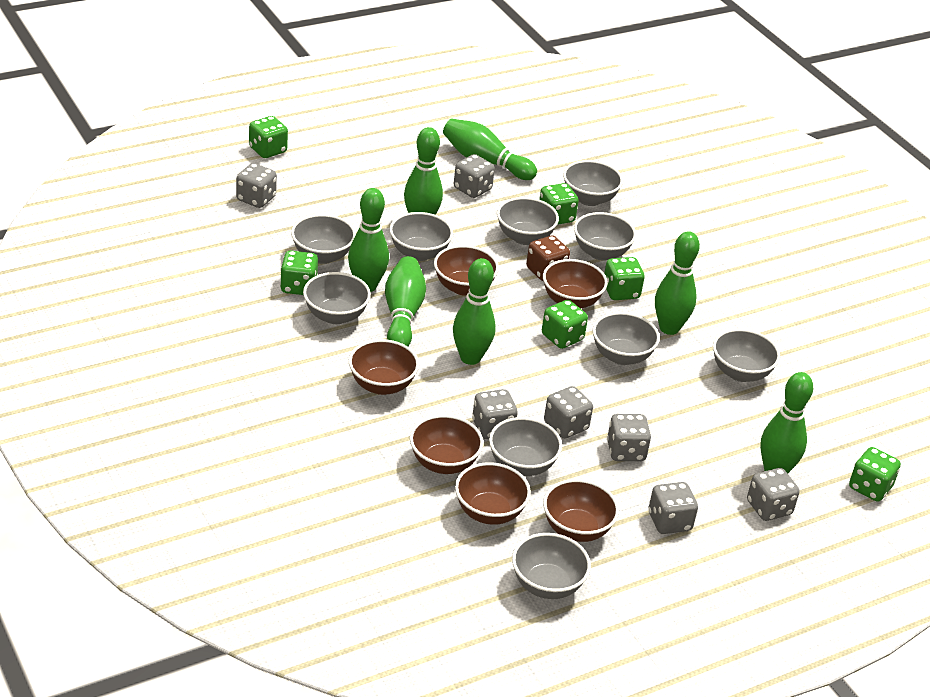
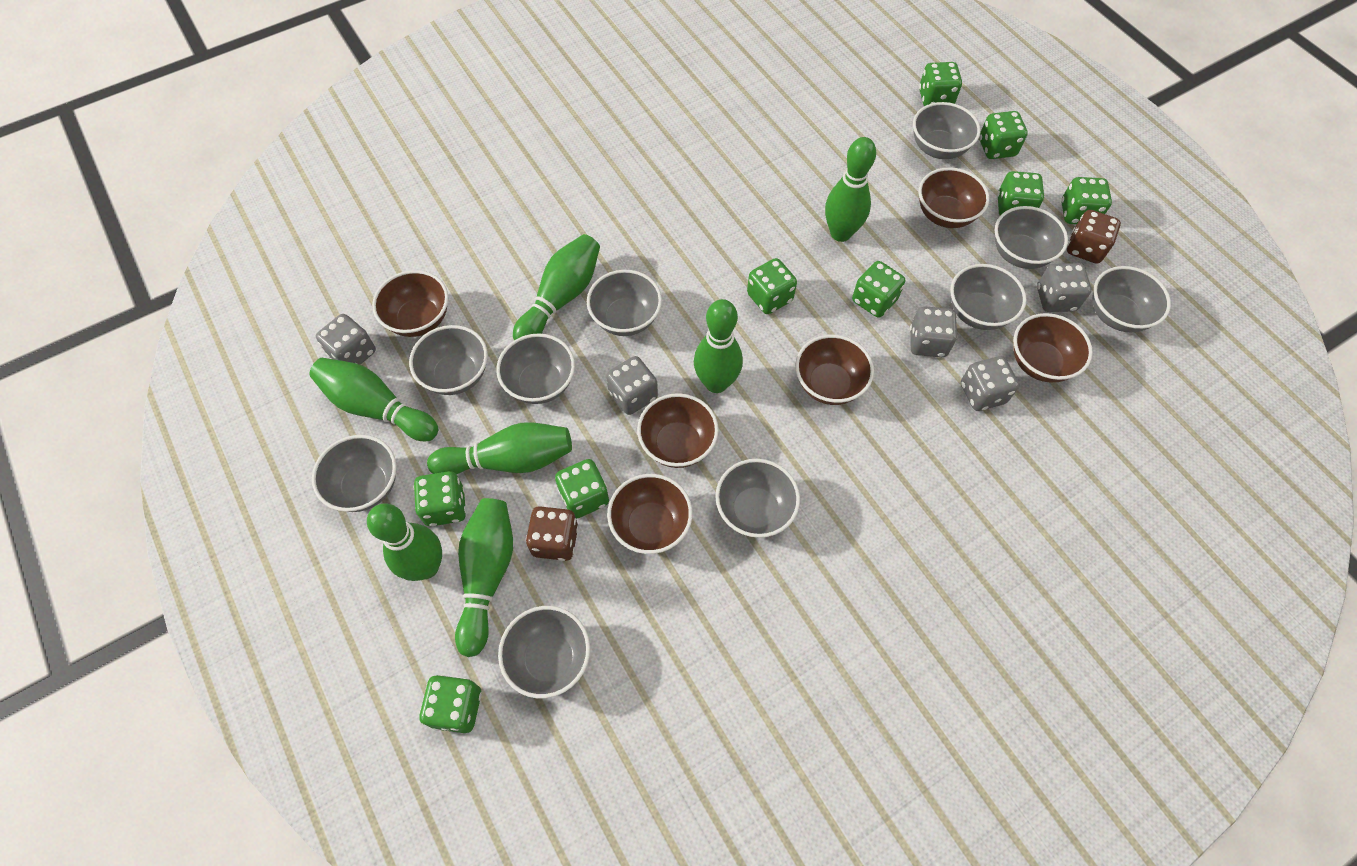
brown dice: 1 -> 2
green dice: 6 -> 9
grey dice: 7 -> 5

